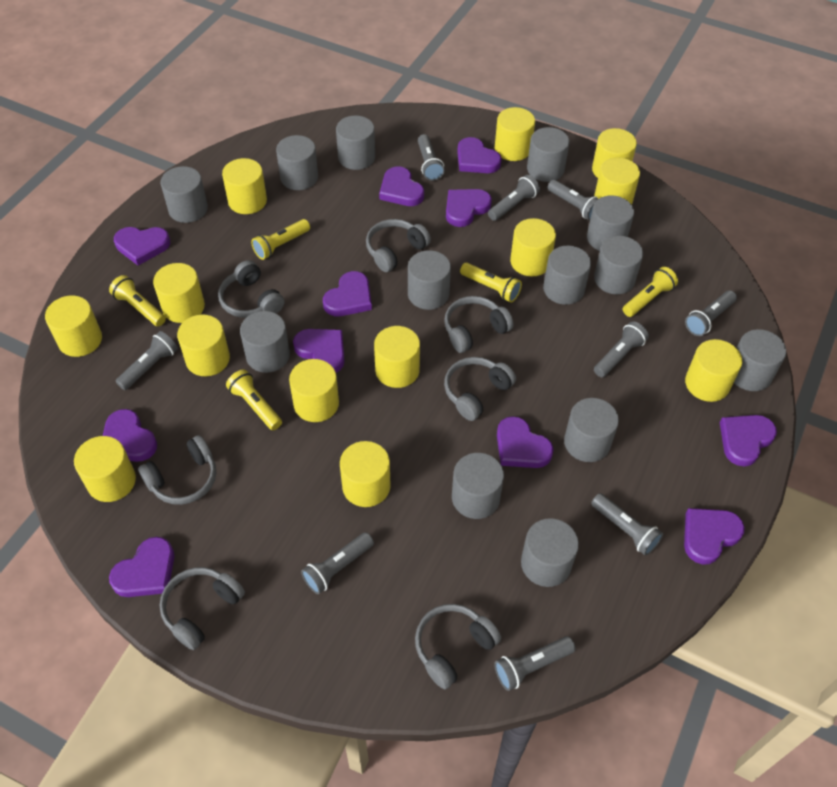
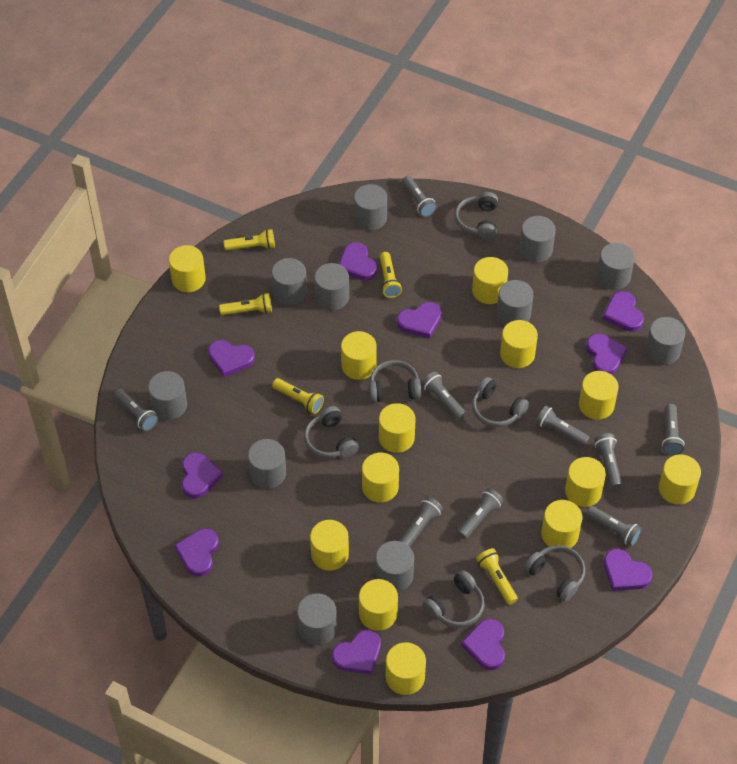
grey cylinder: 13 -> 11
grey headphones: 7 -> 6
purple heart: 11 -> 10

